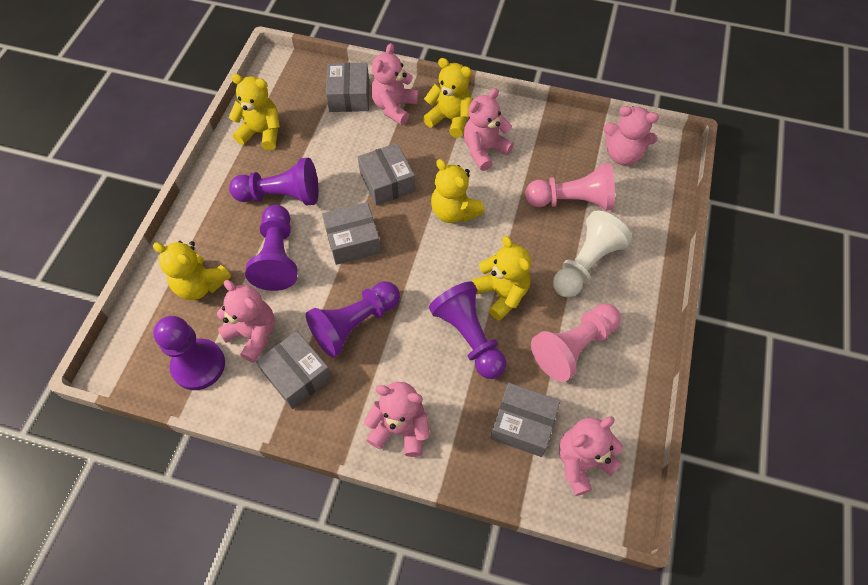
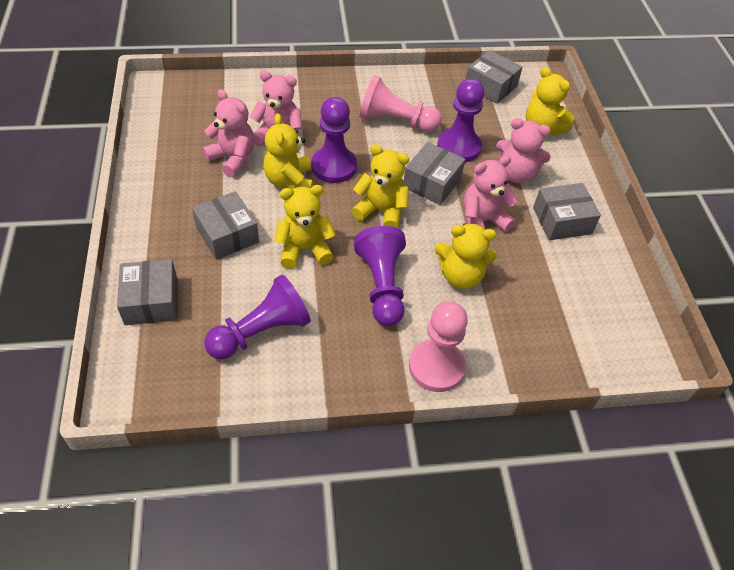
pink teddy bear: 6 -> 4
purple pawn: 5 -> 4
white pawn: 1 -> 0

